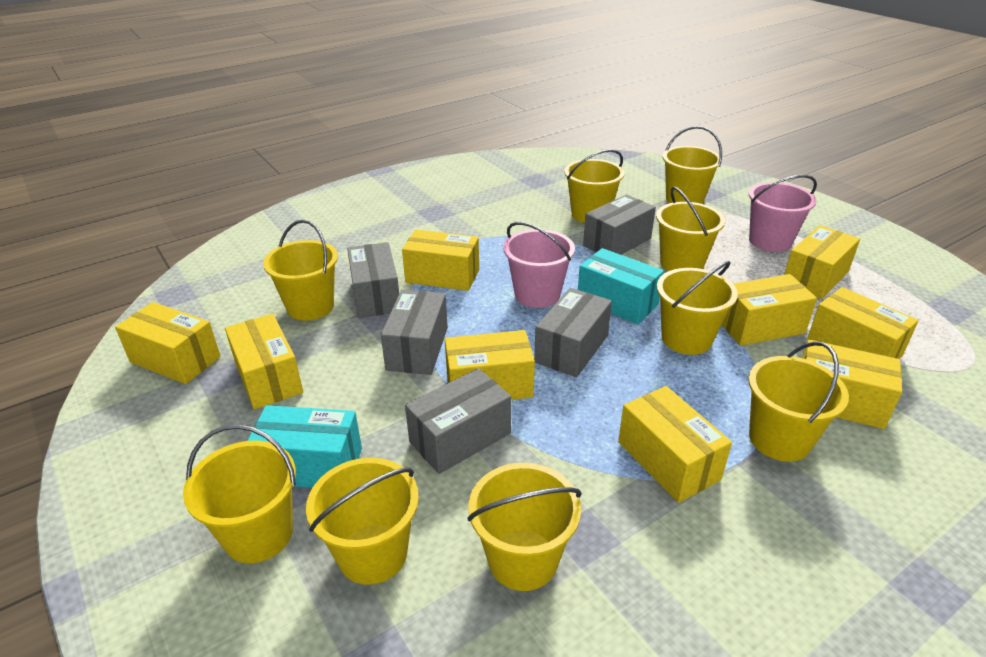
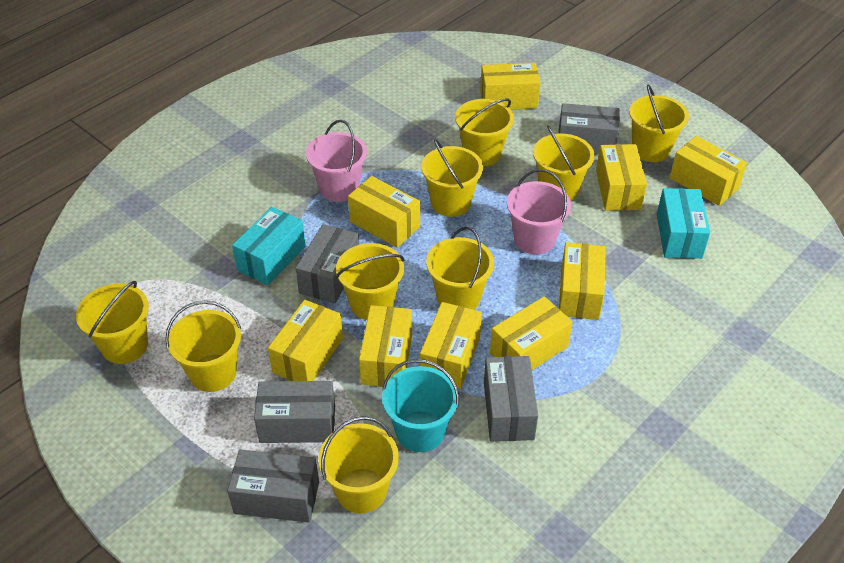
turquoise bucket: 0 -> 1

